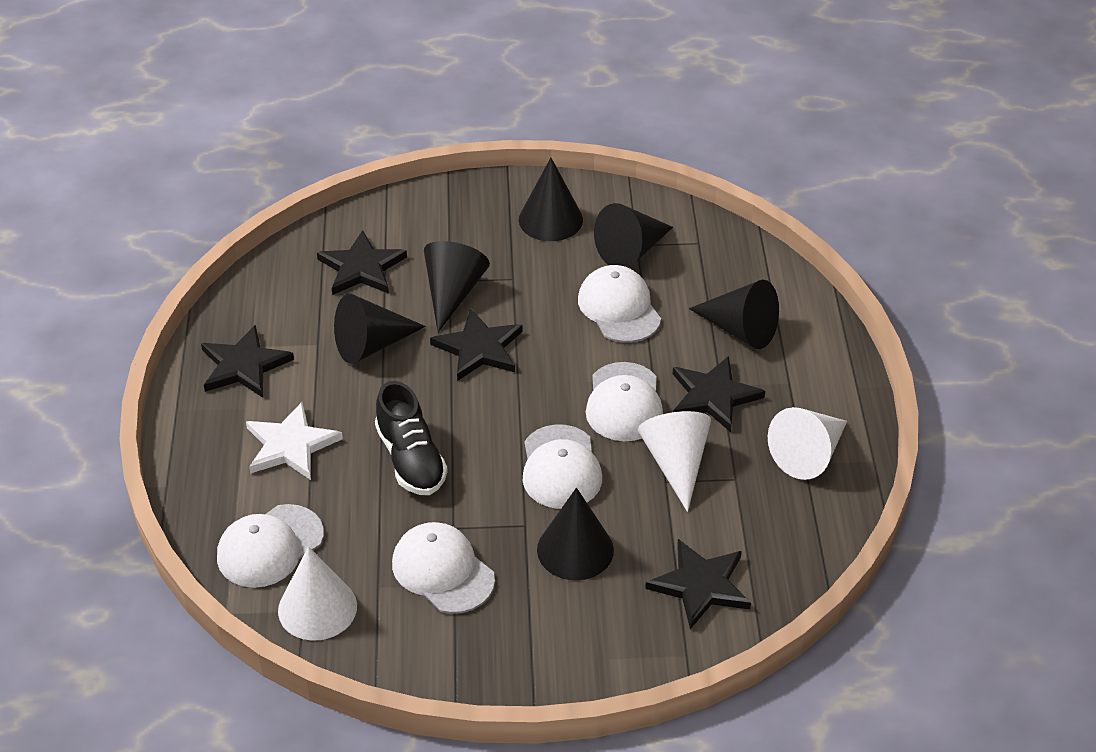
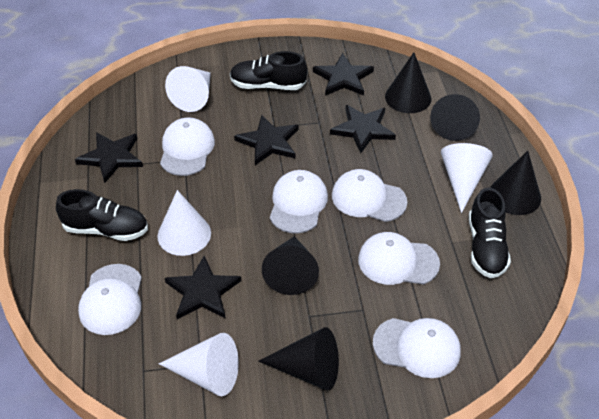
black cone: 6 -> 5
black shoe: 1 -> 3
white cap: 5 -> 6
white cone: 3 -> 4
white star: 1 -> 0

